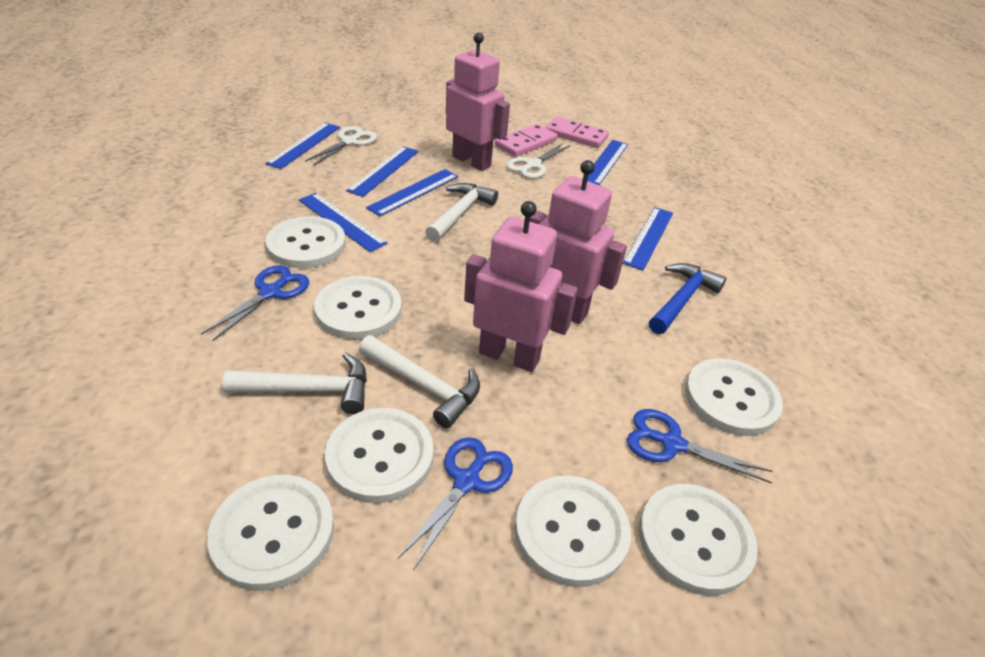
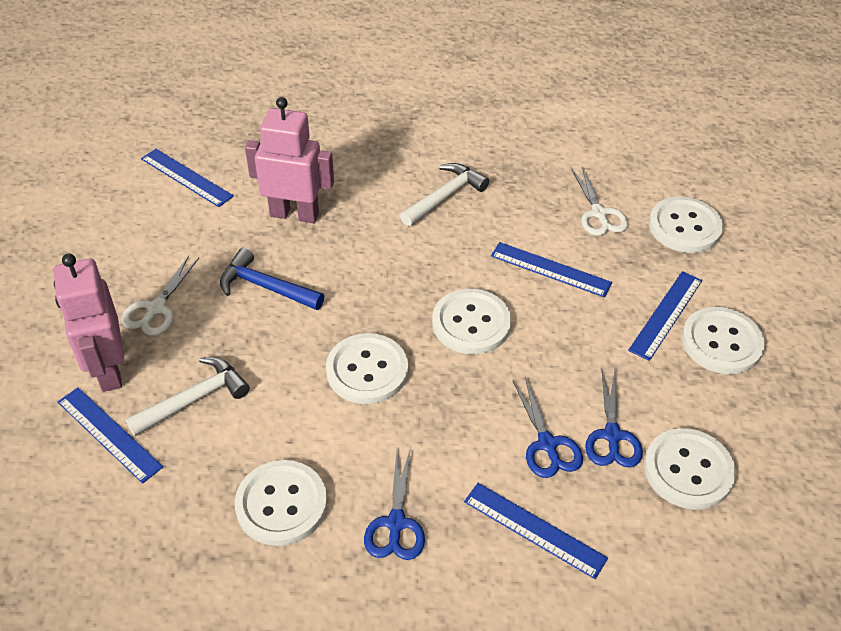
blue ruler: 6 -> 5
pink domino: 2 -> 0
pink robot: 3 -> 2
white button: 7 -> 6
white hammer: 3 -> 2

